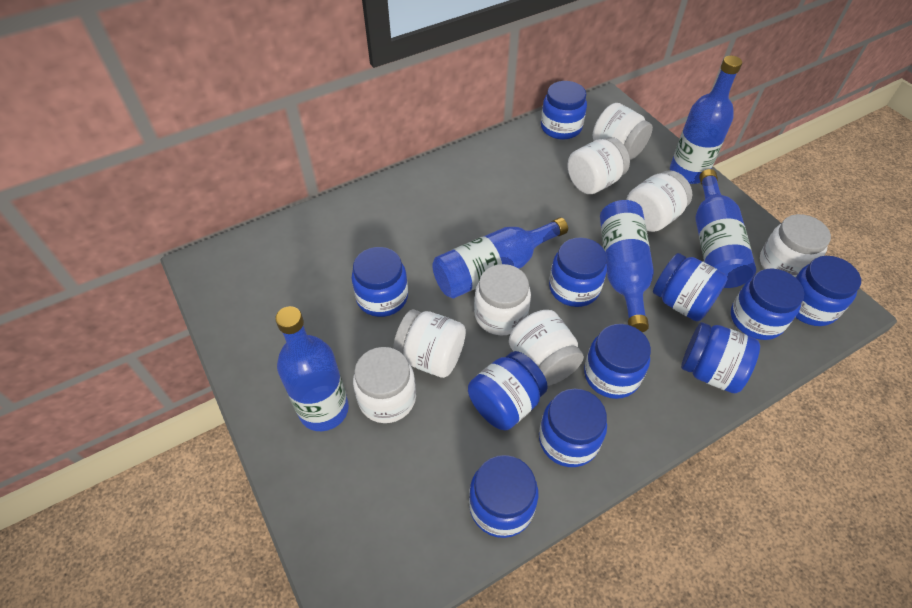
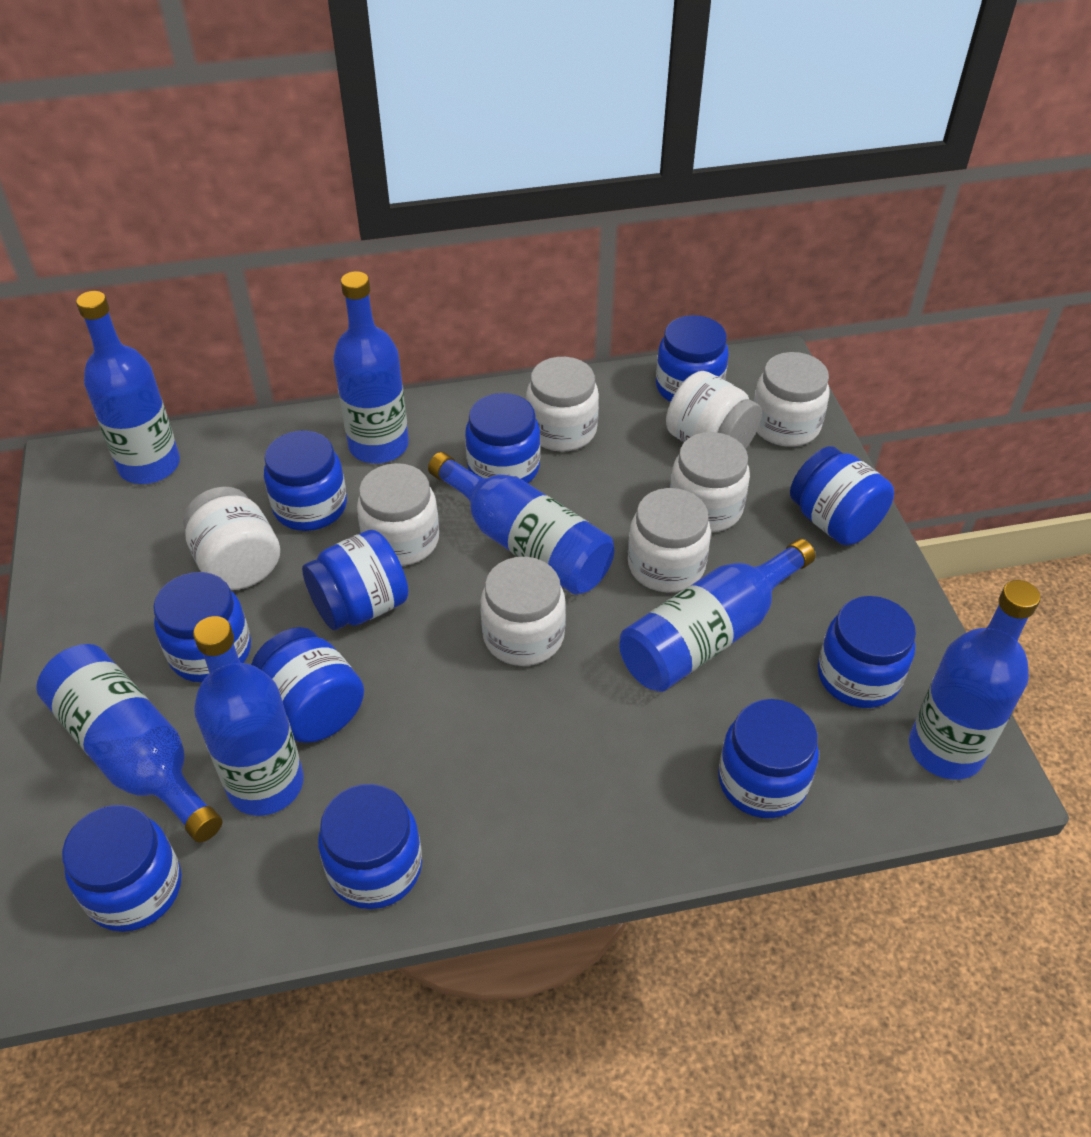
blue bottle: 5 -> 7

